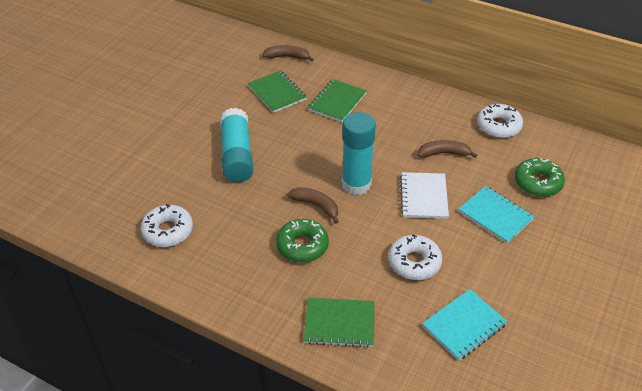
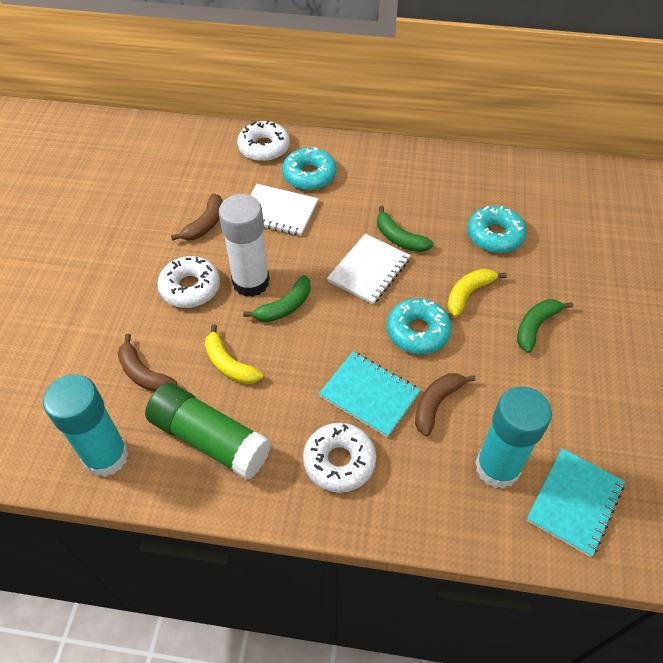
green banana: 0 -> 3
green donut: 2 -> 0
green glue stick: 0 -> 1
green notebook: 3 -> 0
turquoise donut: 0 -> 3
white glue stick: 0 -> 1
white notebook: 1 -> 2
yellow banana: 0 -> 2

